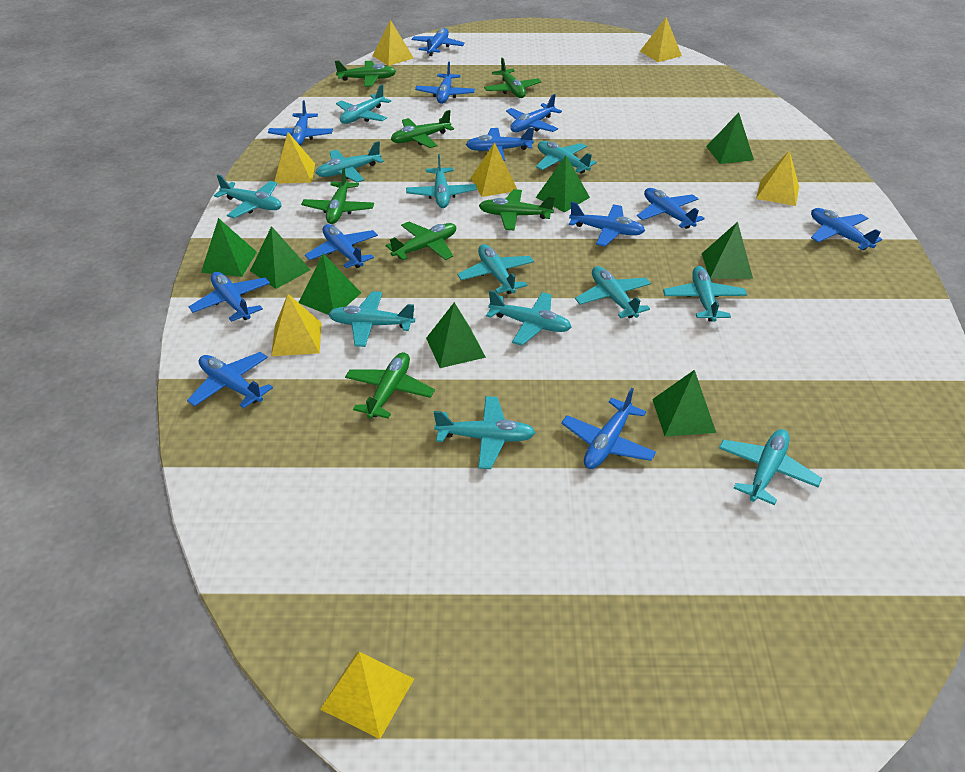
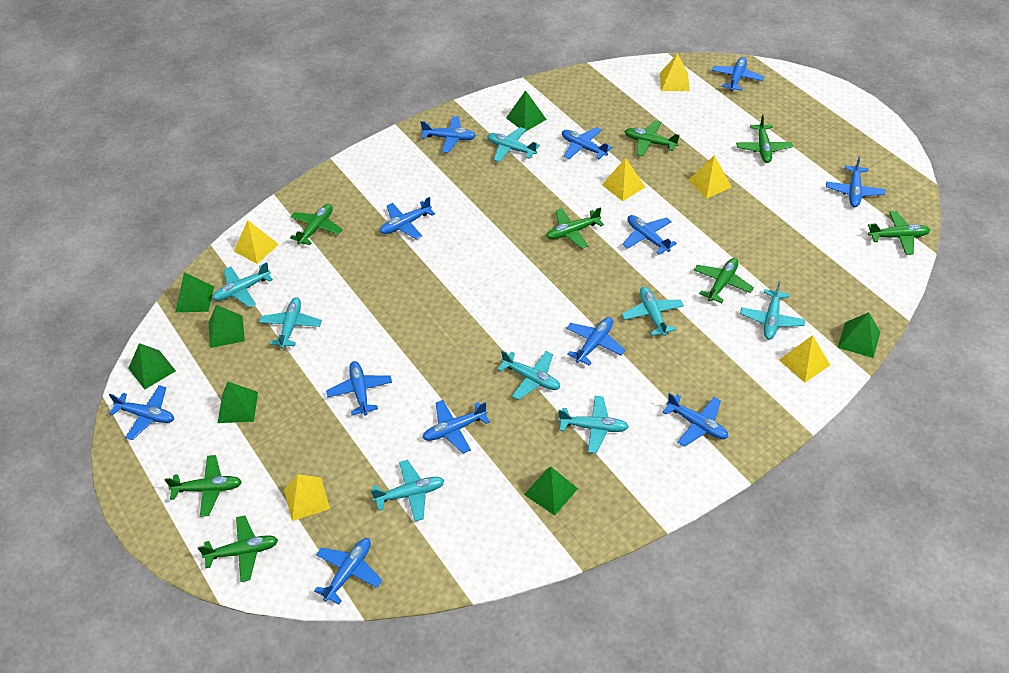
green plane: 7 -> 8
green pyramid: 8 -> 7
turquoise plane: 12 -> 8
yellow pyramid: 7 -> 6

